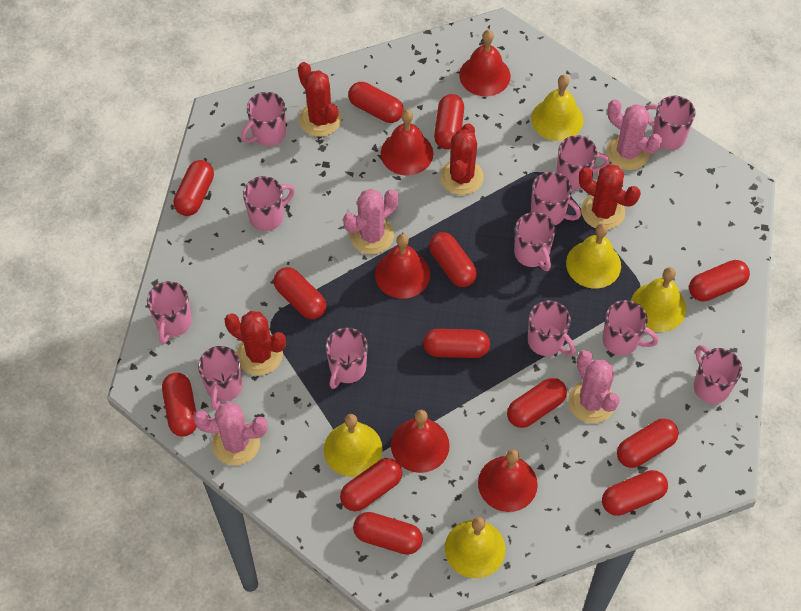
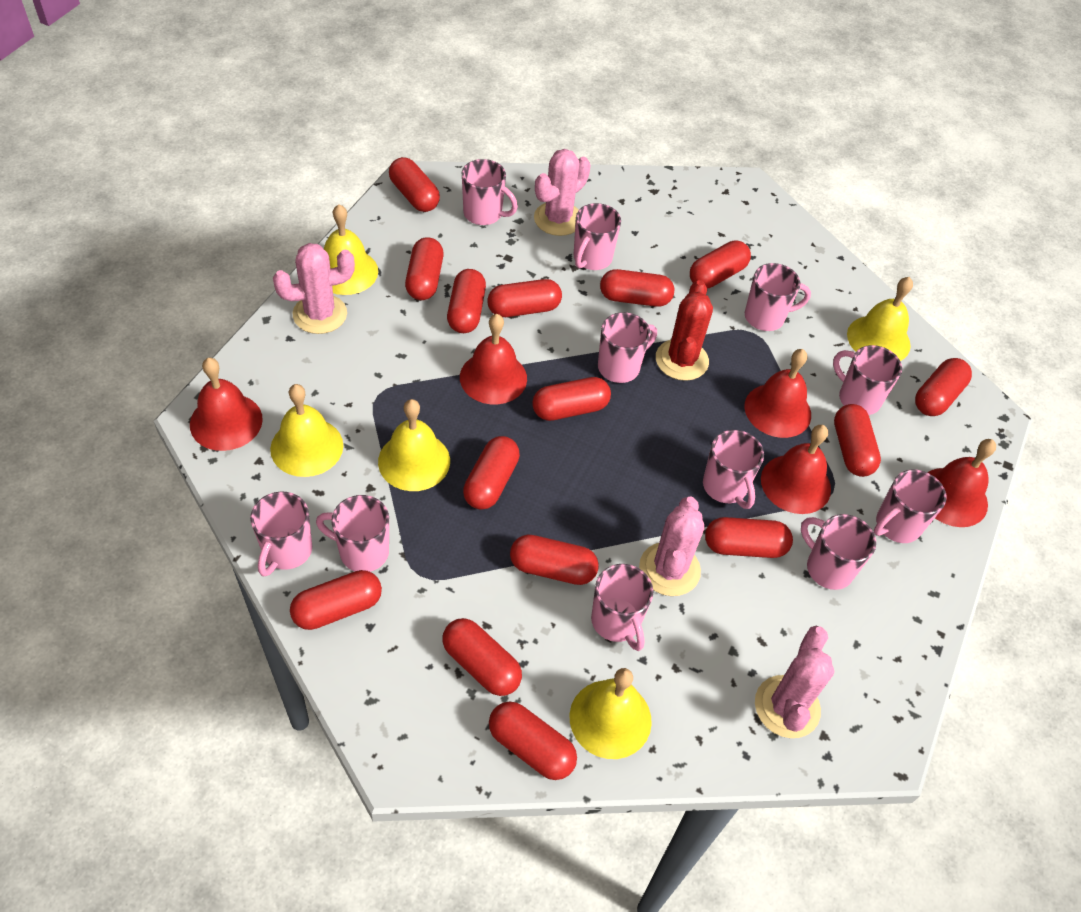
pink mug: 12 -> 11
red cactus: 4 -> 1
red capsule: 13 -> 15

